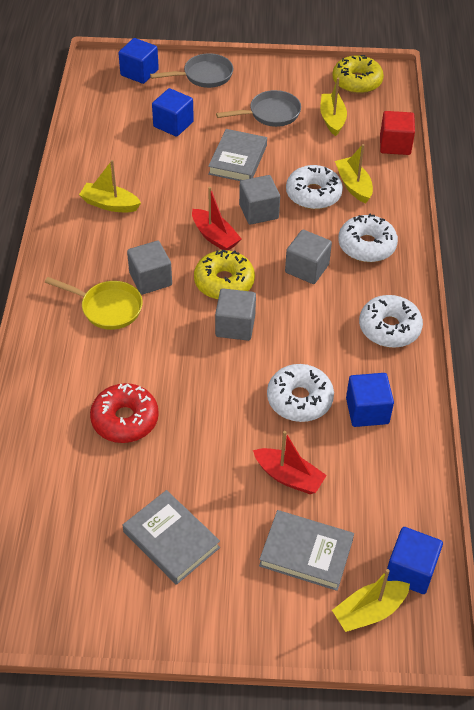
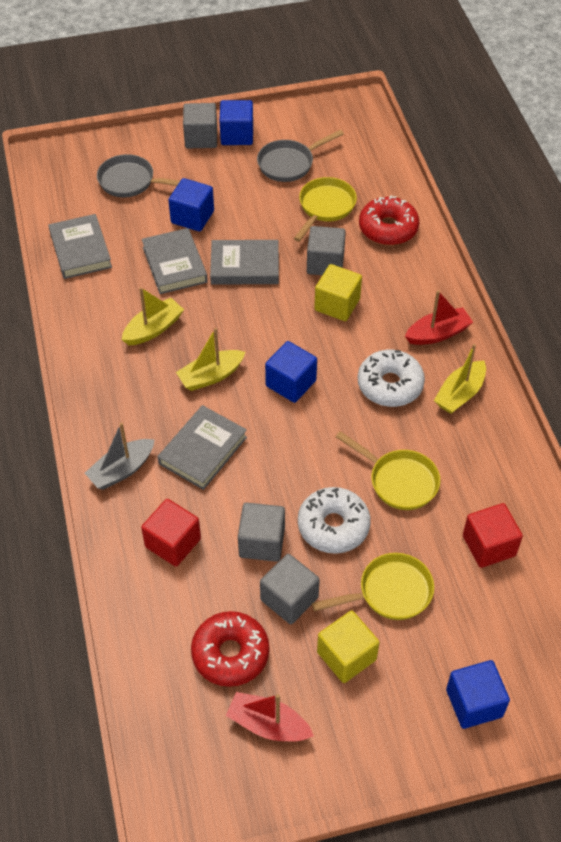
grey boat: 0 -> 1
grey book: 3 -> 4
red cube: 1 -> 2
red donut: 1 -> 2
white donut: 4 -> 2
yellow boat: 4 -> 3
yellow cube: 0 -> 2
yellow donut: 2 -> 0
yellow pan: 1 -> 3

